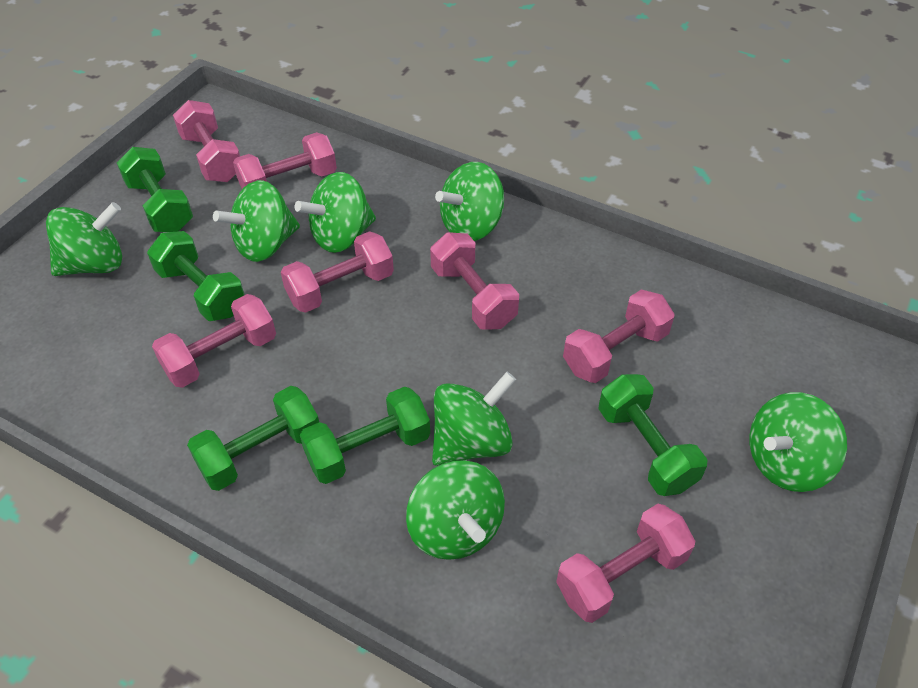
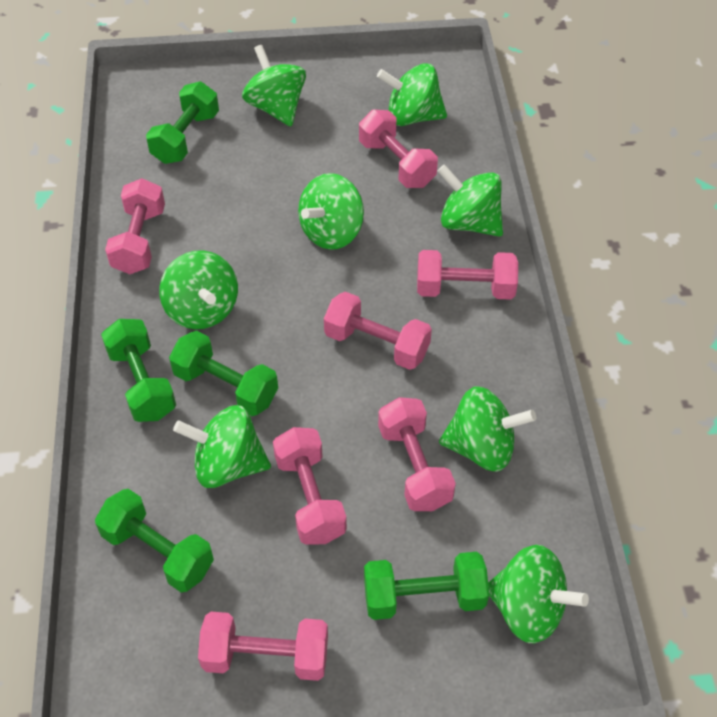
green spinning top: 7 -> 8

